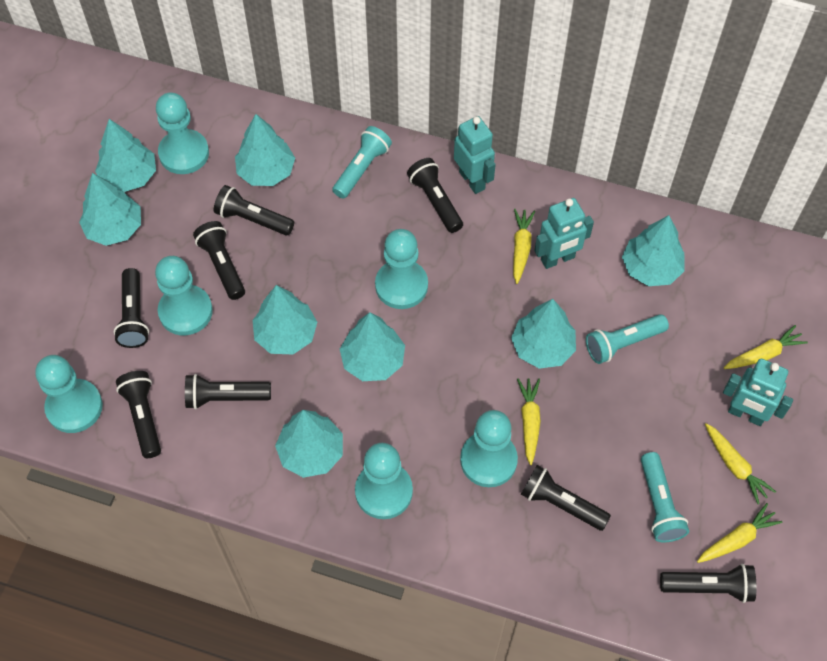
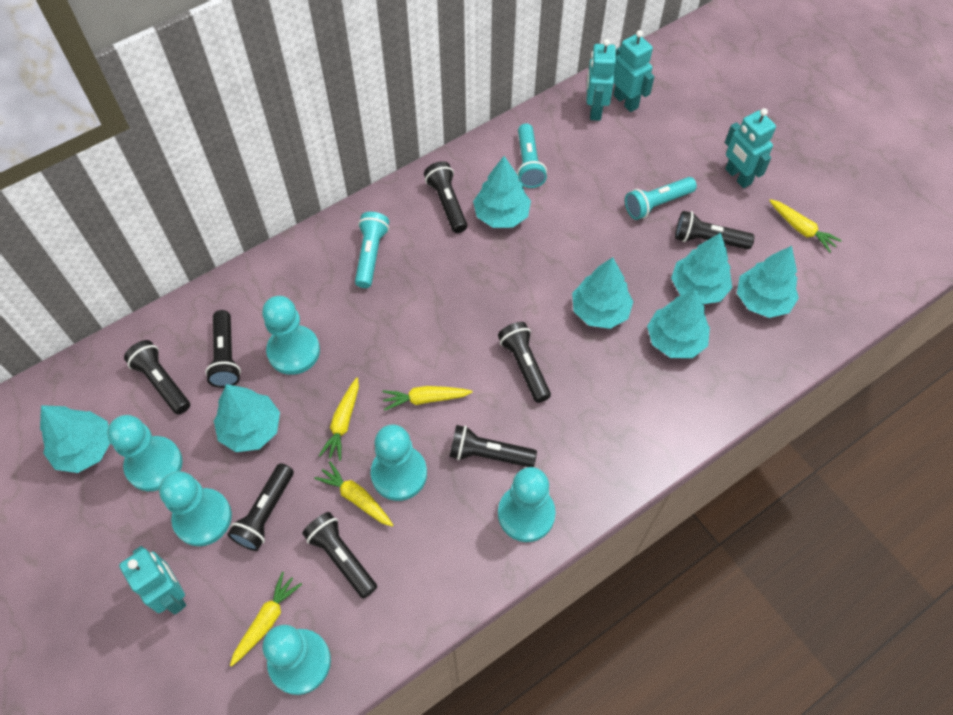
turquoise robot: 3 -> 4
turquoise tree: 8 -> 7

